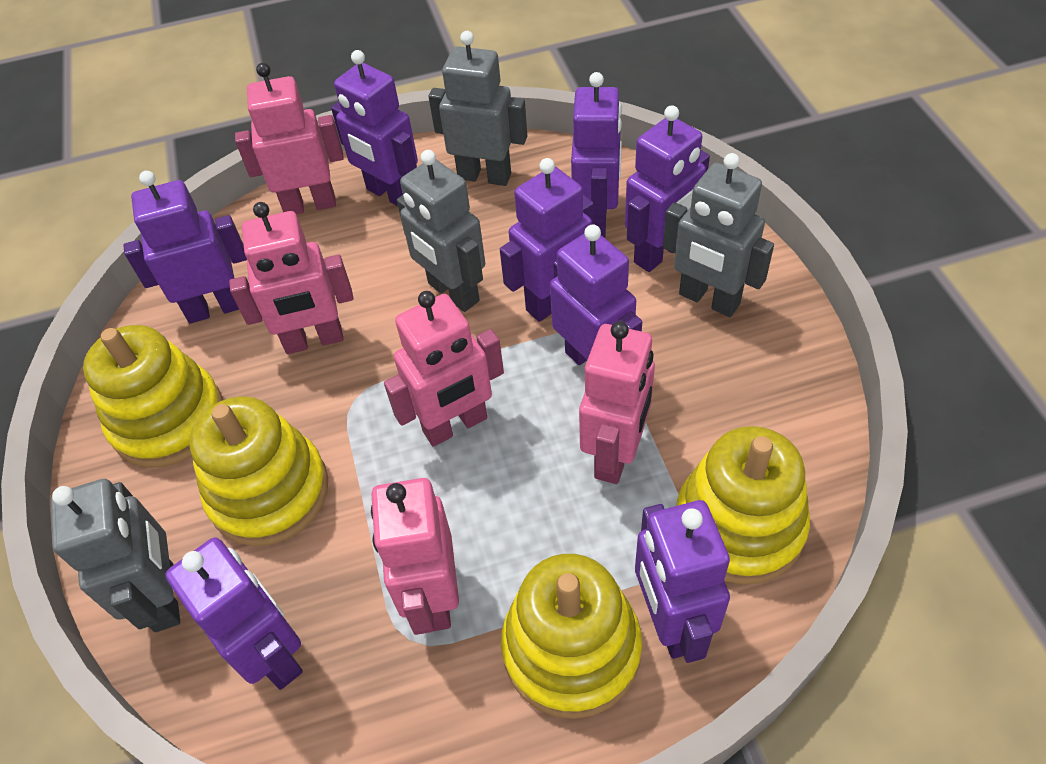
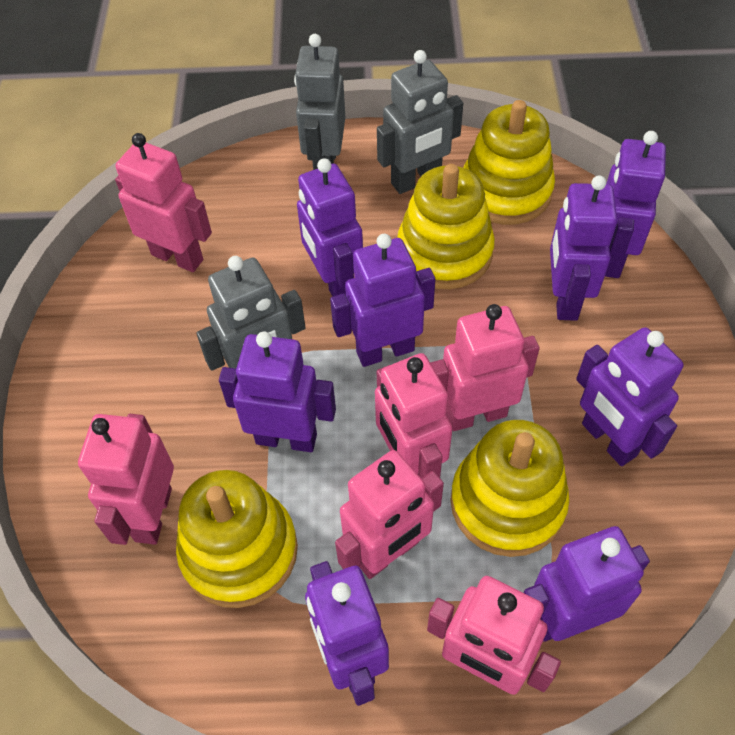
grey robot: 4 -> 3
pink robot: 5 -> 6

